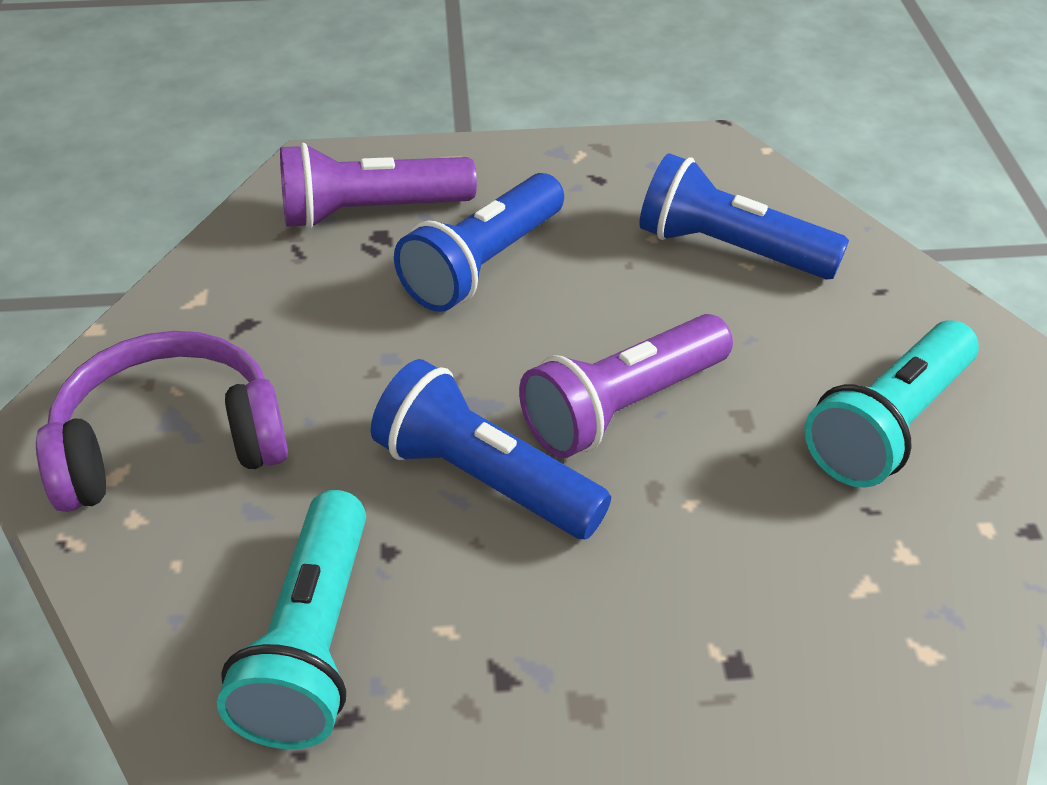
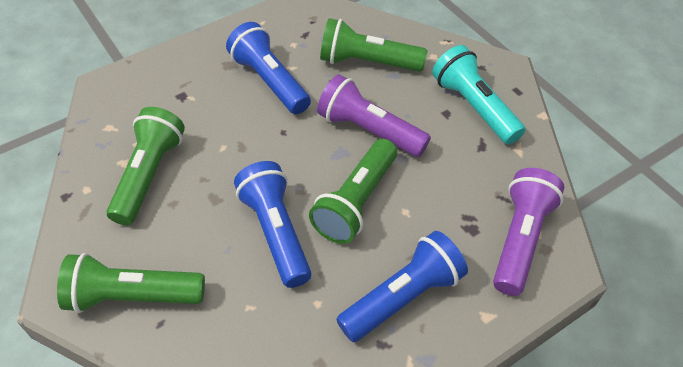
green flashlight: 0 -> 4
purple headphones: 1 -> 0
turquoise flashlight: 2 -> 1

